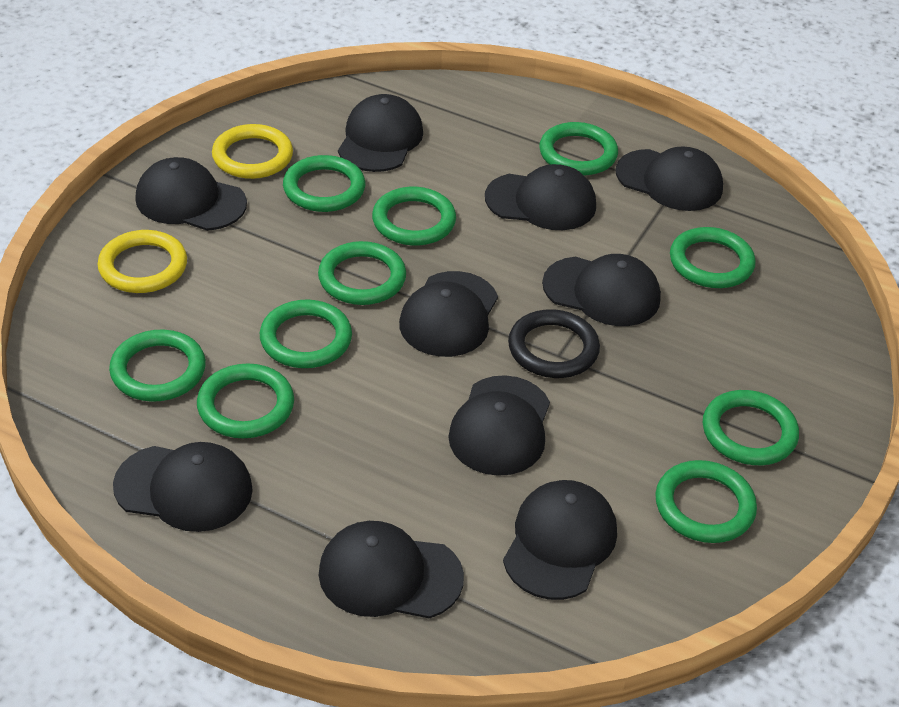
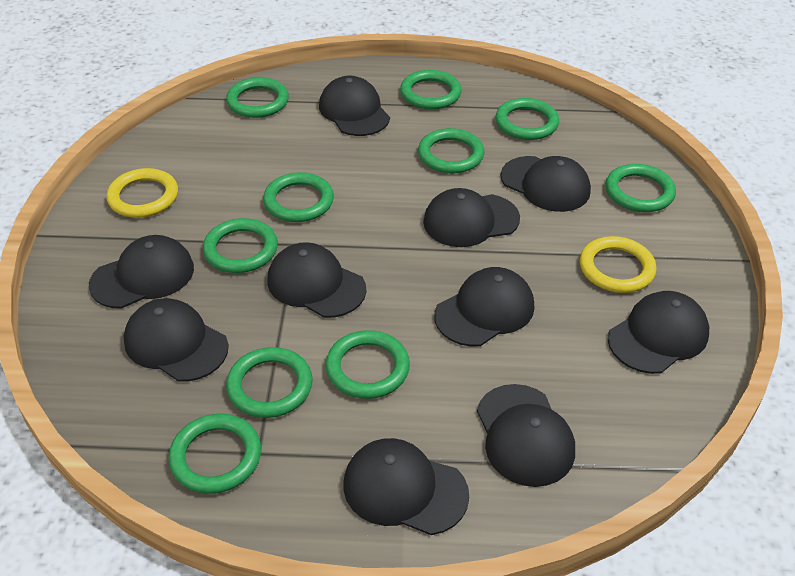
black ring: 1 -> 0

